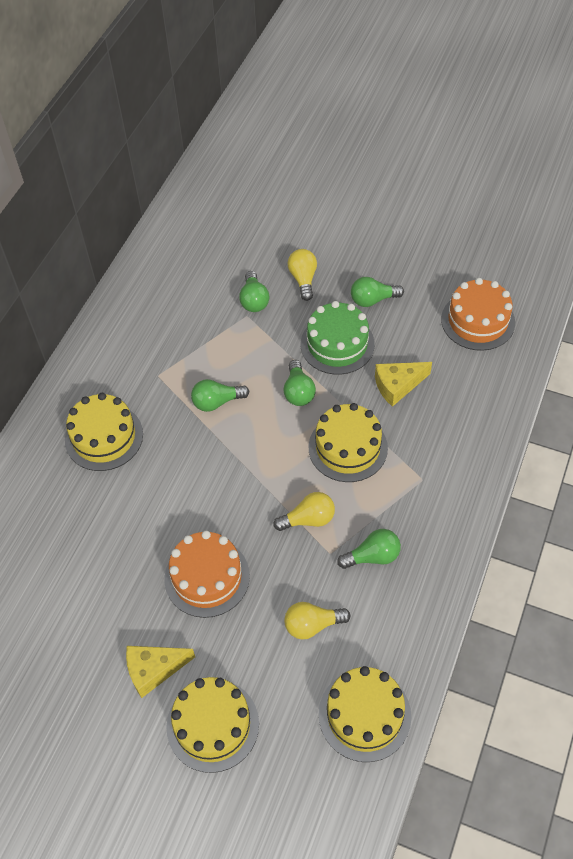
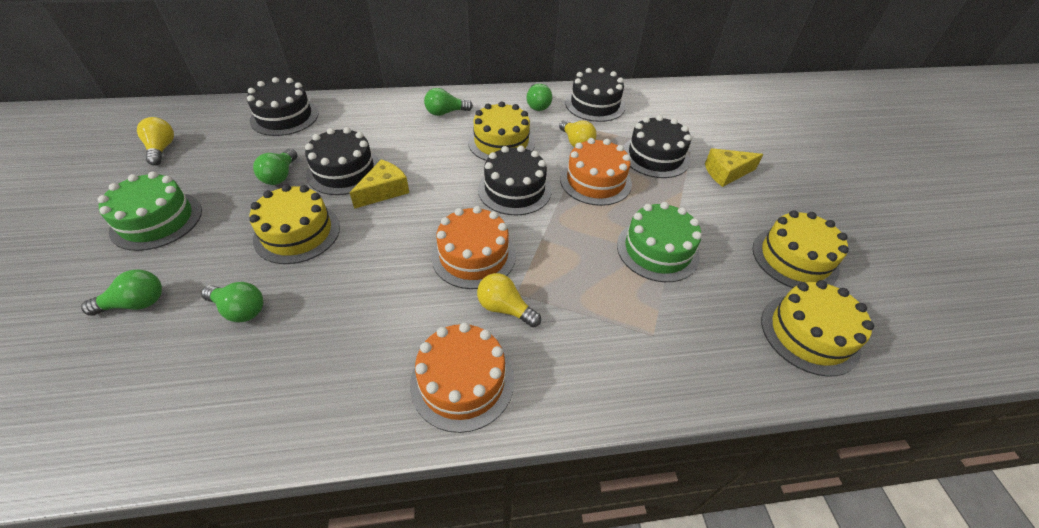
black cake: 0 -> 5
green cake: 1 -> 2
orange cake: 2 -> 3

